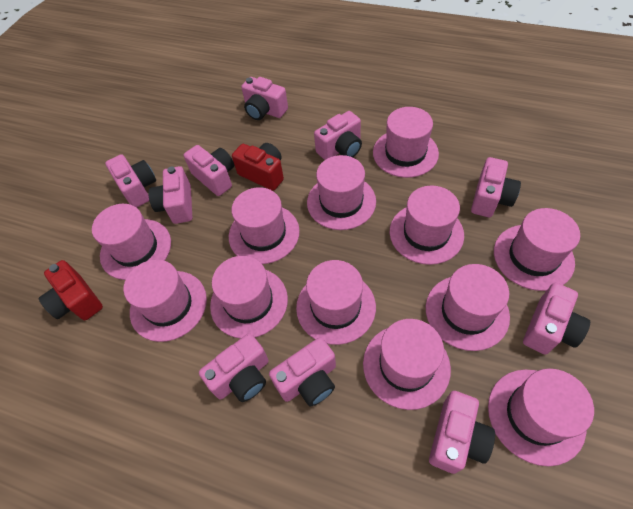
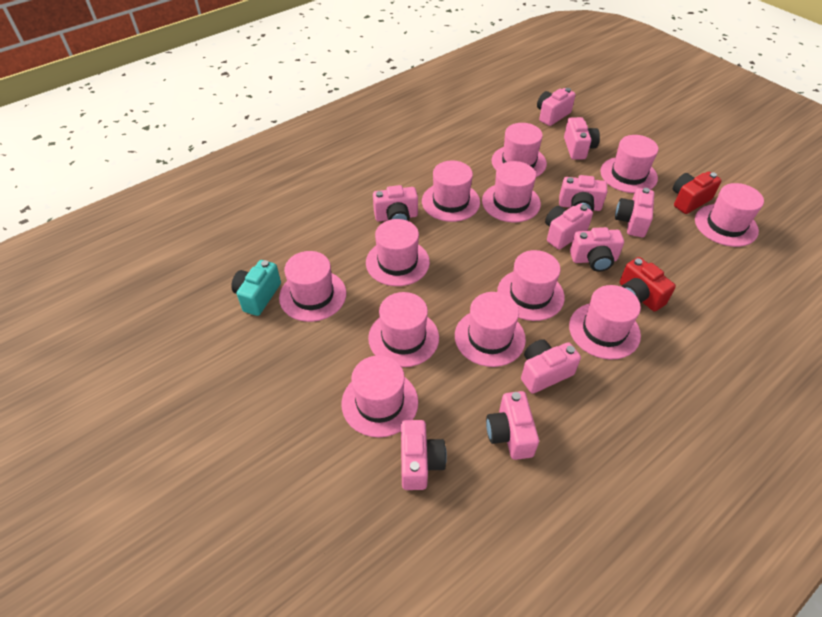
turquoise camera: 0 -> 1

